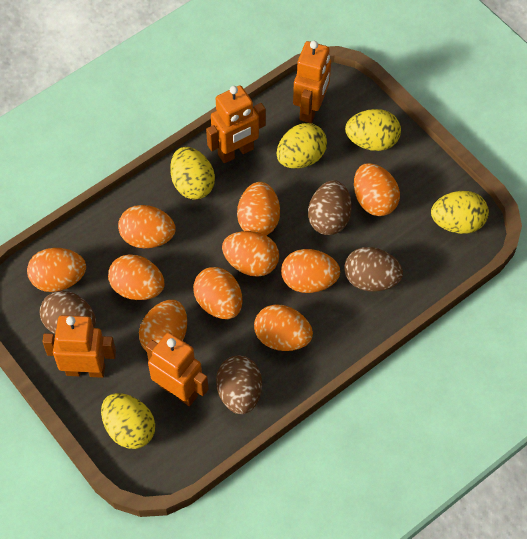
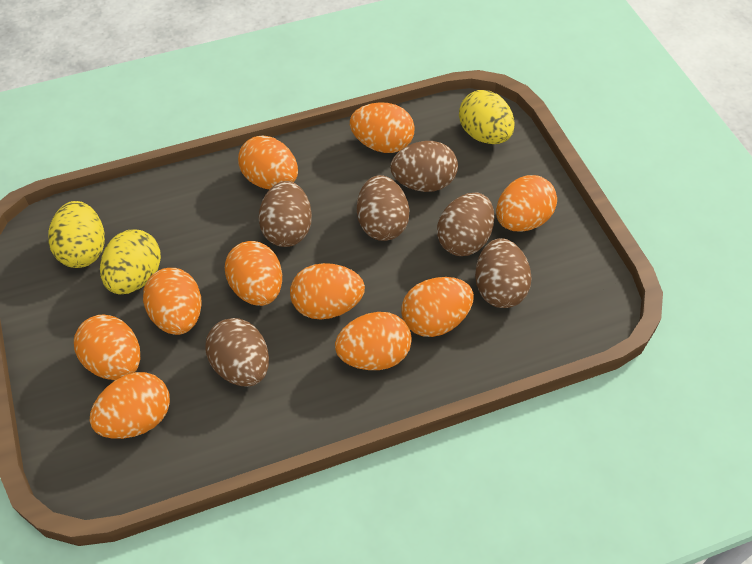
brown egg: 4 -> 6
orange robot: 4 -> 0
yellow egg: 5 -> 3

